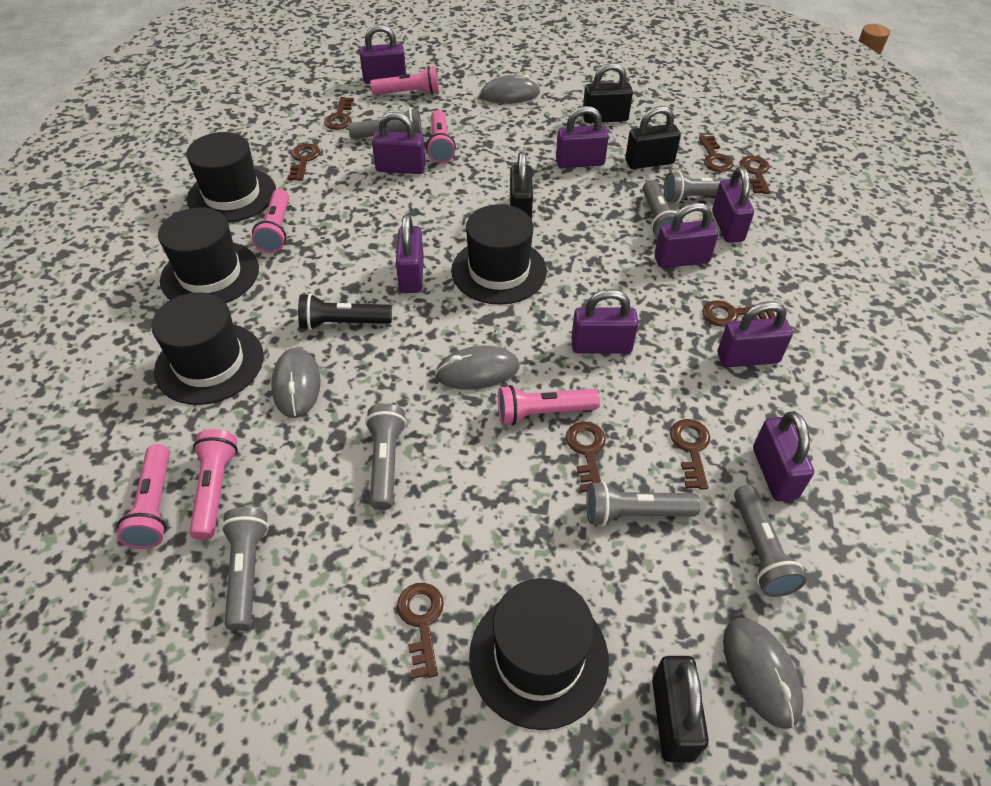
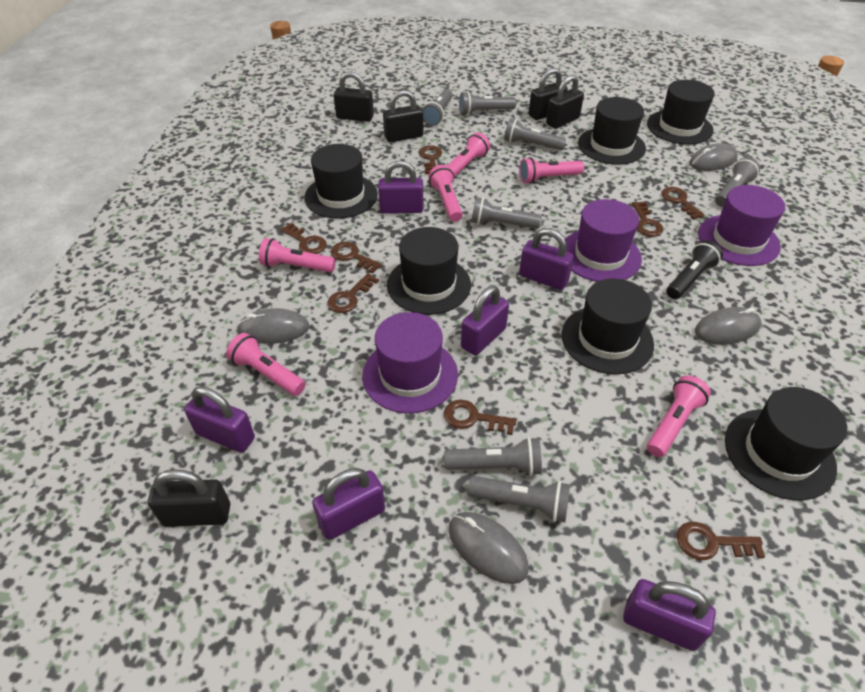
black hat: 5 -> 6
black padlock: 4 -> 5
purple hat: 0 -> 3
purple padlock: 9 -> 6

